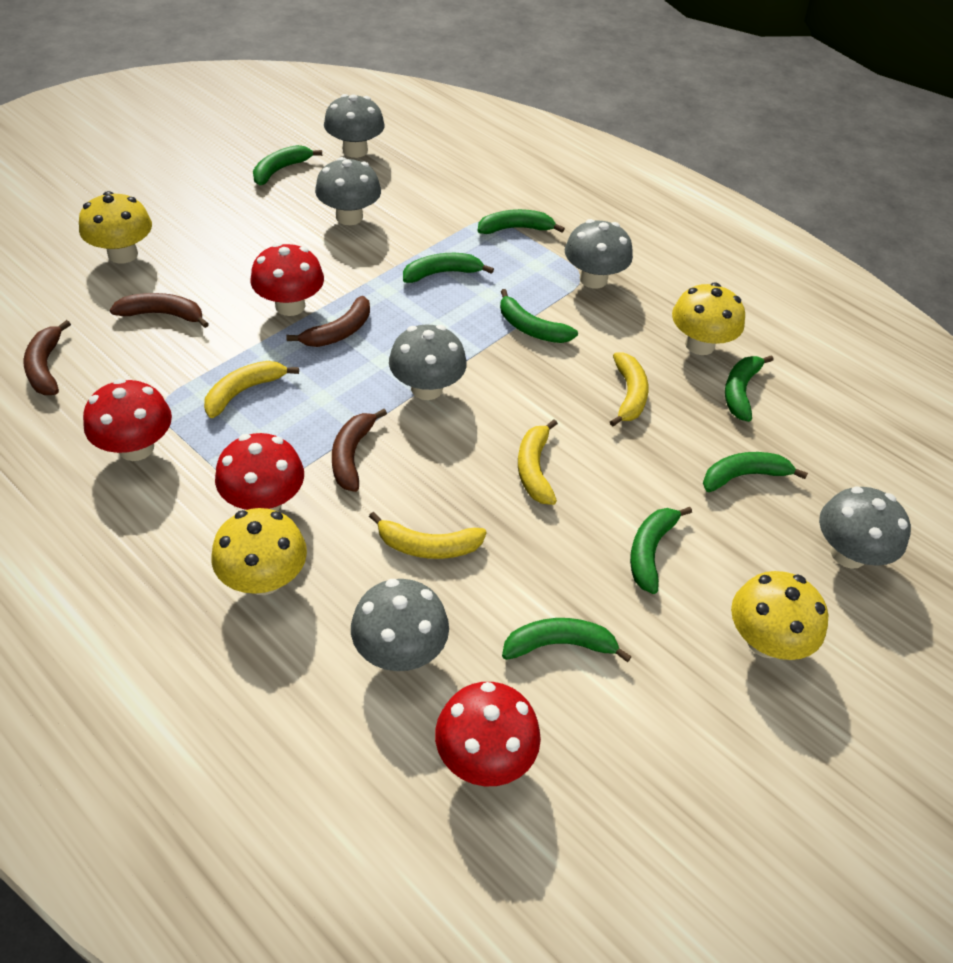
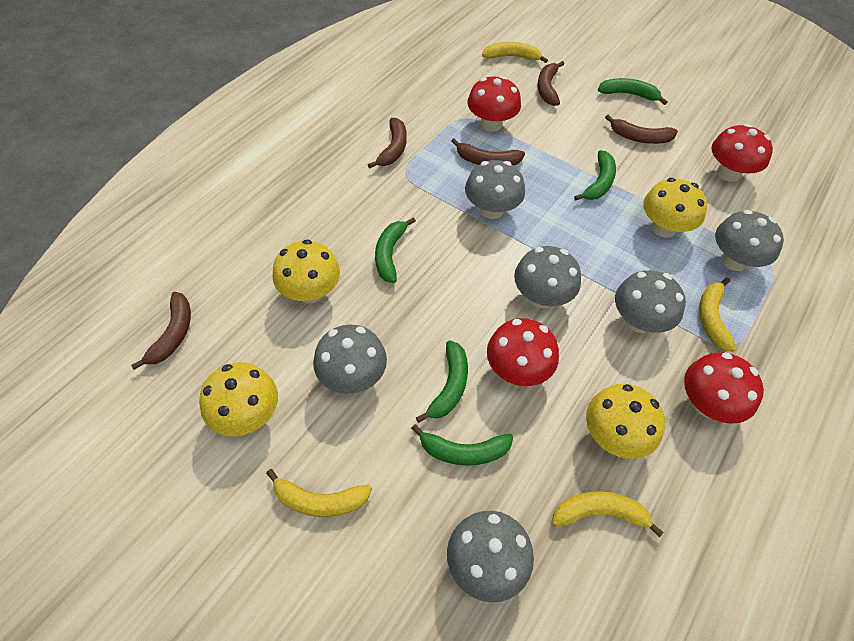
brown banana: 4 -> 5
green banana: 8 -> 5

